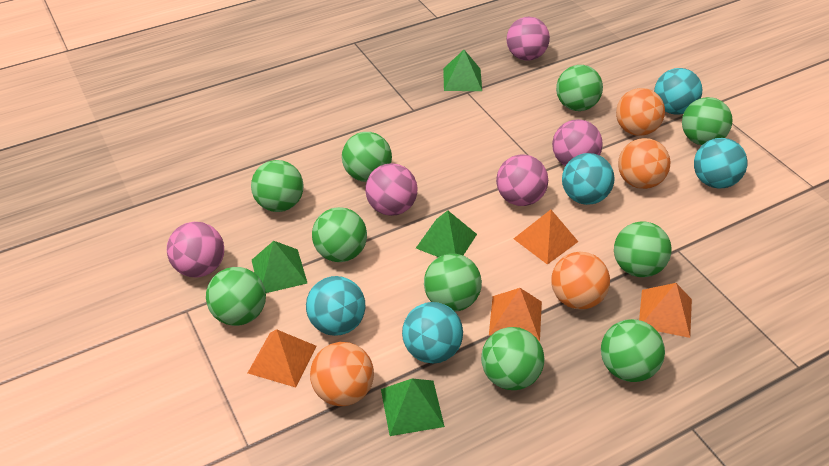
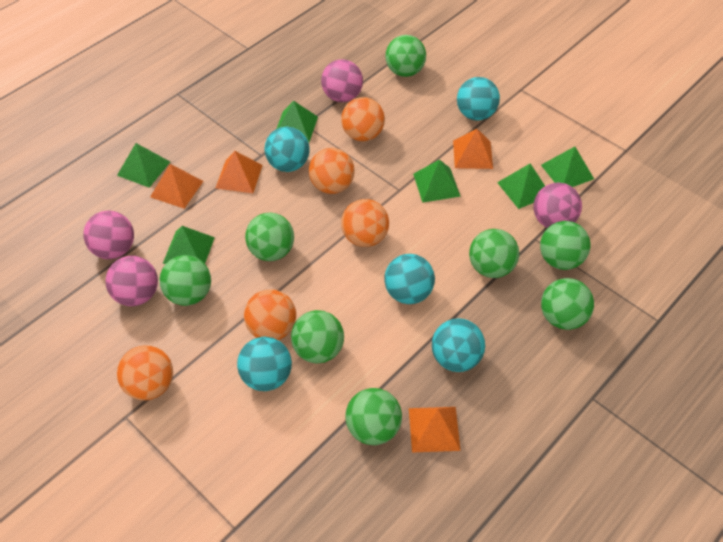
green ball: 10 -> 8
green pyramid: 4 -> 6
orange ball: 4 -> 5
pink ball: 5 -> 4

